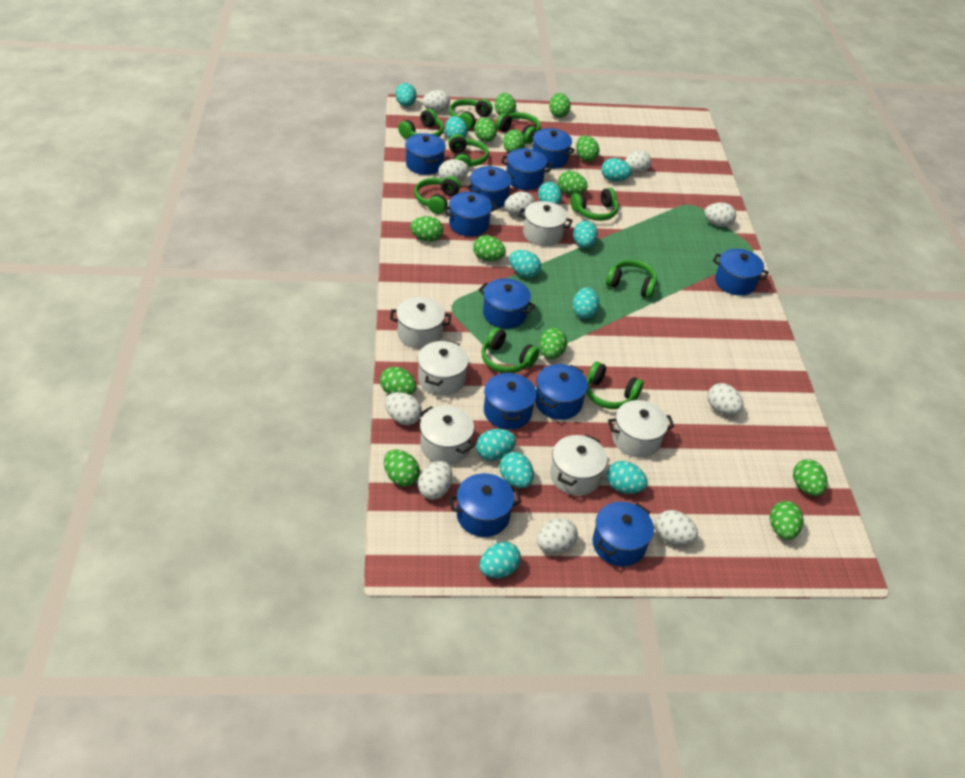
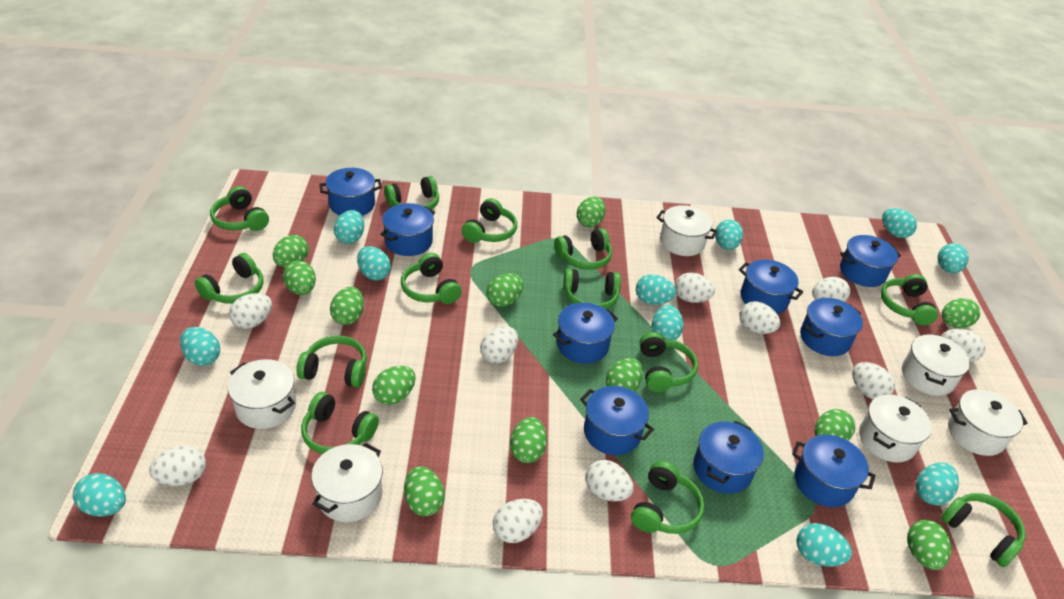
blue pot: 11 -> 9
green egg: 13 -> 12
green headphones: 9 -> 13

